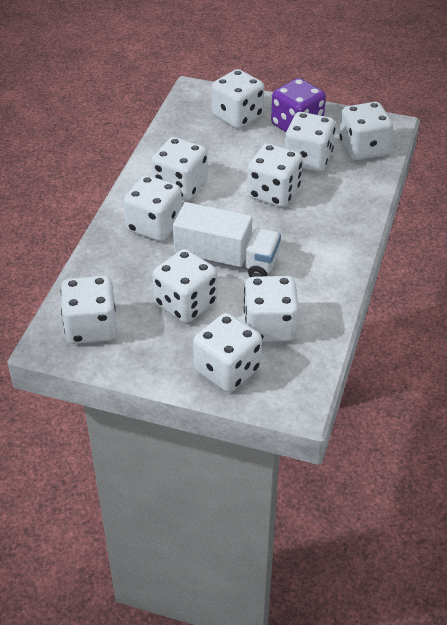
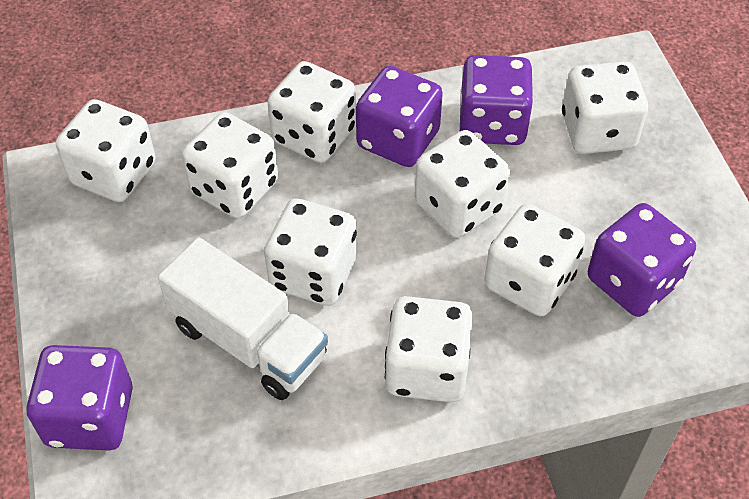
purple dice: 1 -> 4
white dice: 10 -> 8

